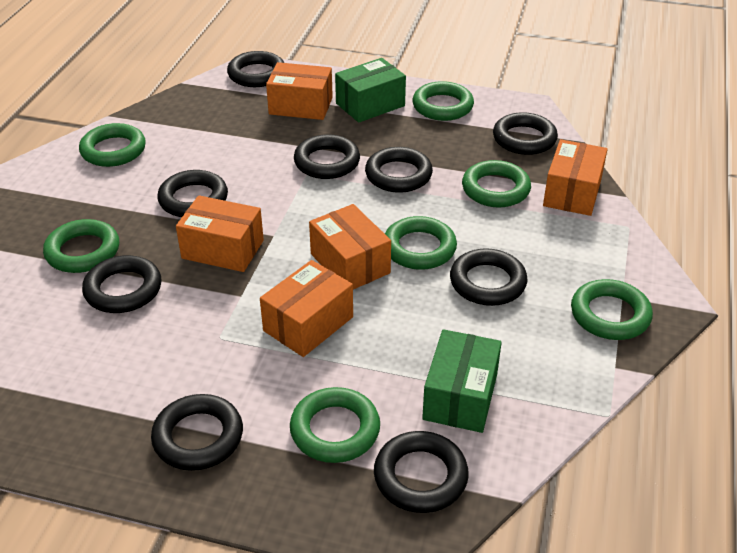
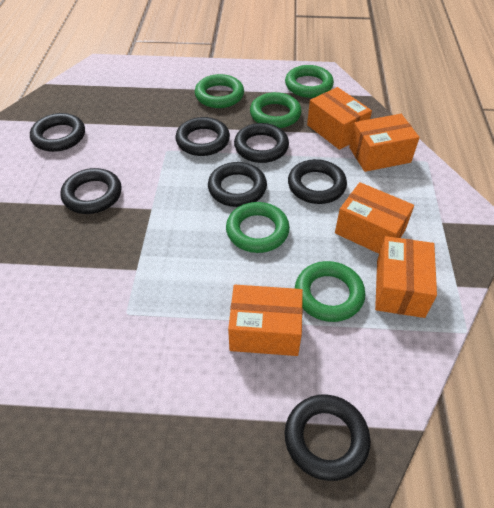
black ring: 9 -> 7
green box: 2 -> 0
green ring: 7 -> 5

